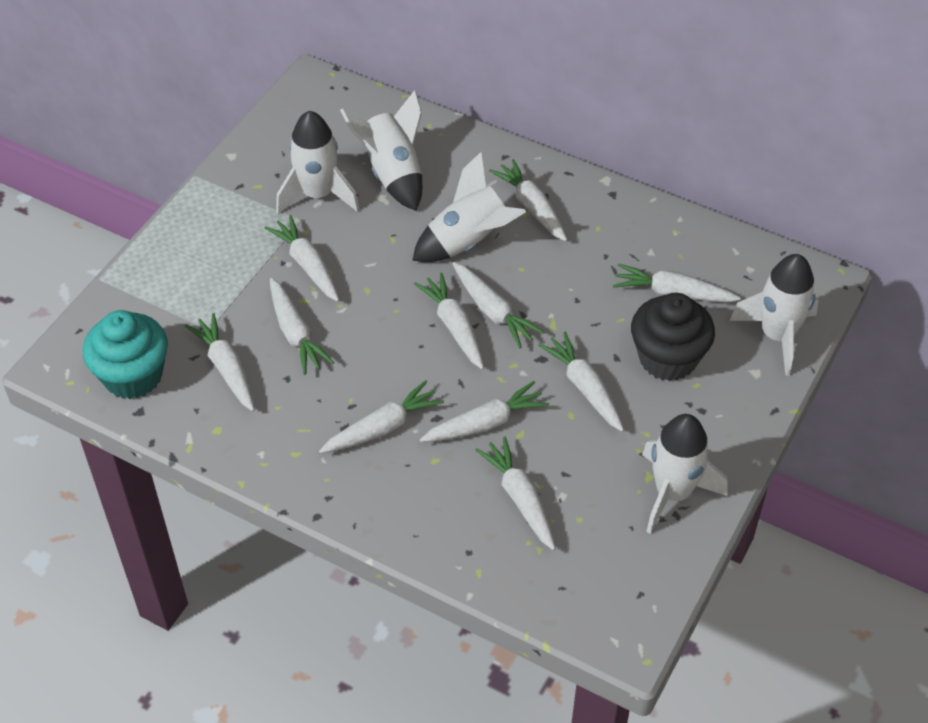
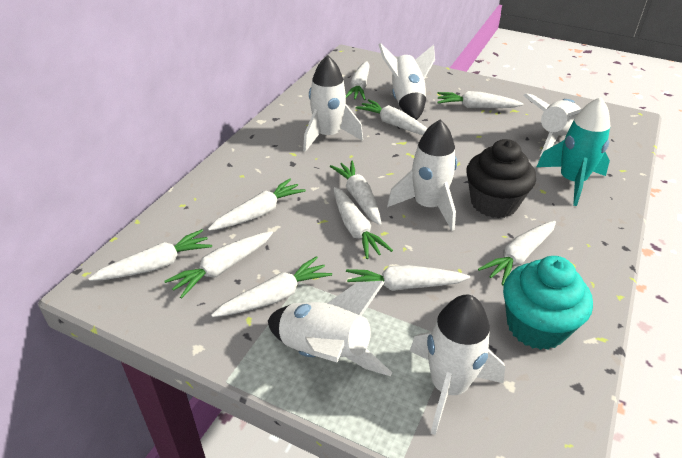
turquoise rocket: 0 -> 1
white rocket: 5 -> 6

